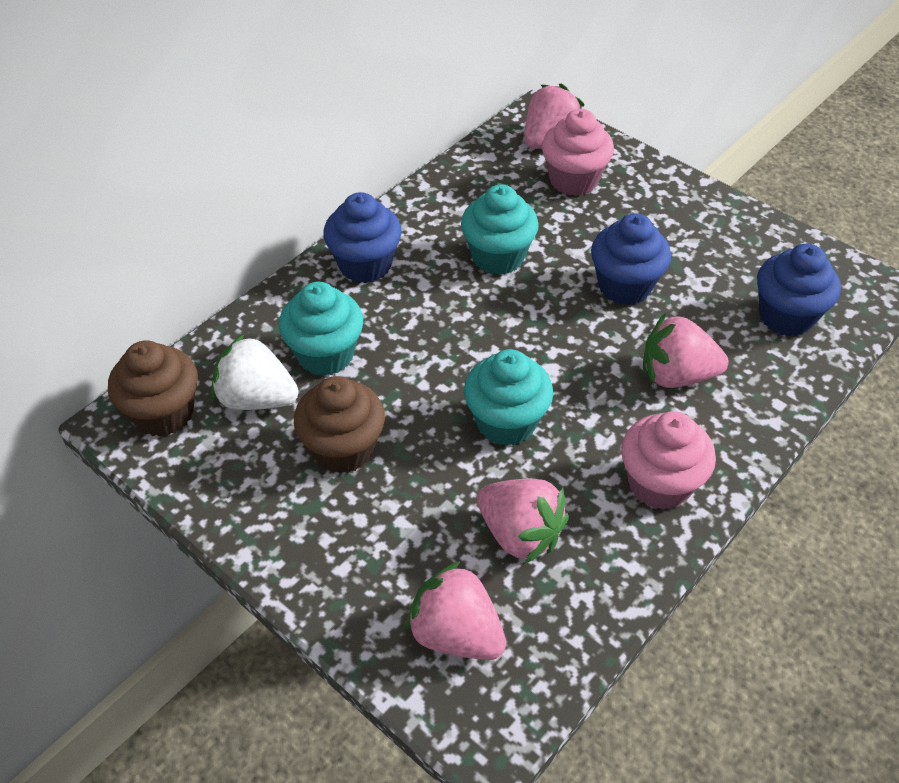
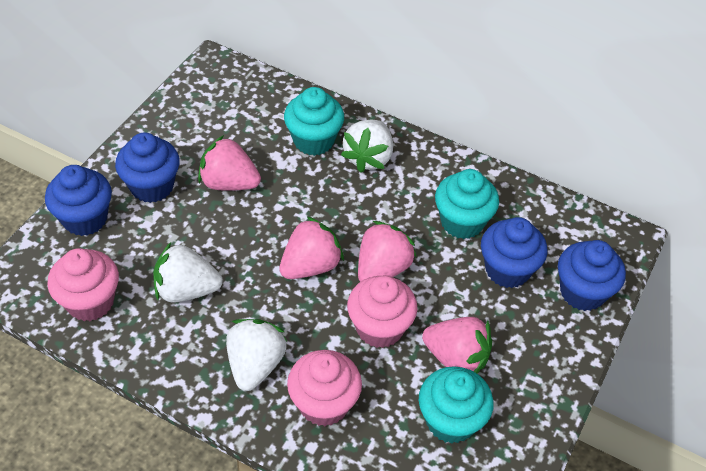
blue cupcake: 3 -> 4
brown cupcake: 2 -> 0
pink cupcake: 2 -> 3
white strawberry: 1 -> 3

